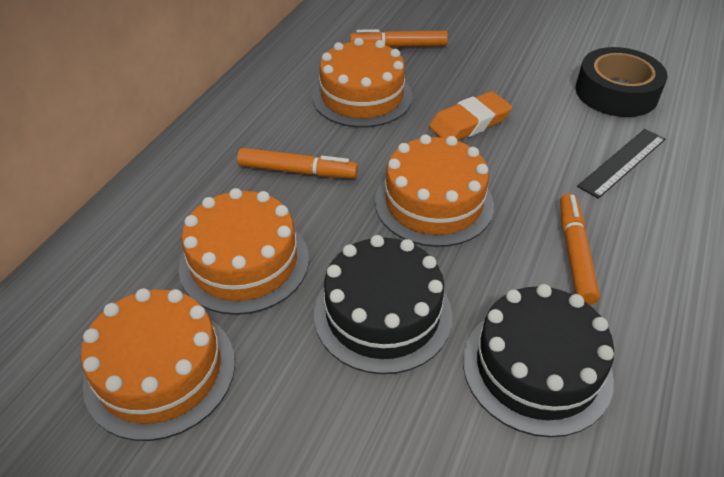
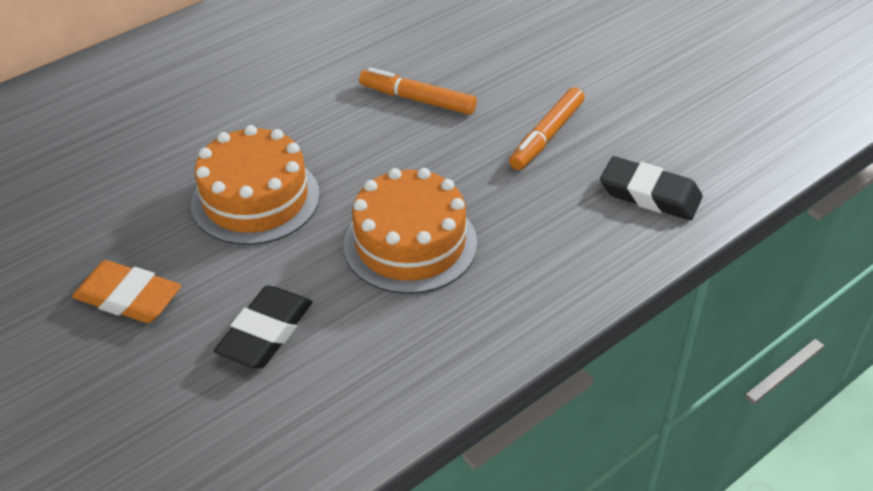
black cake: 2 -> 0
black eraser: 0 -> 2
black ruler: 1 -> 0
black tape: 1 -> 0
orange cake: 4 -> 2
orange marker: 3 -> 2

